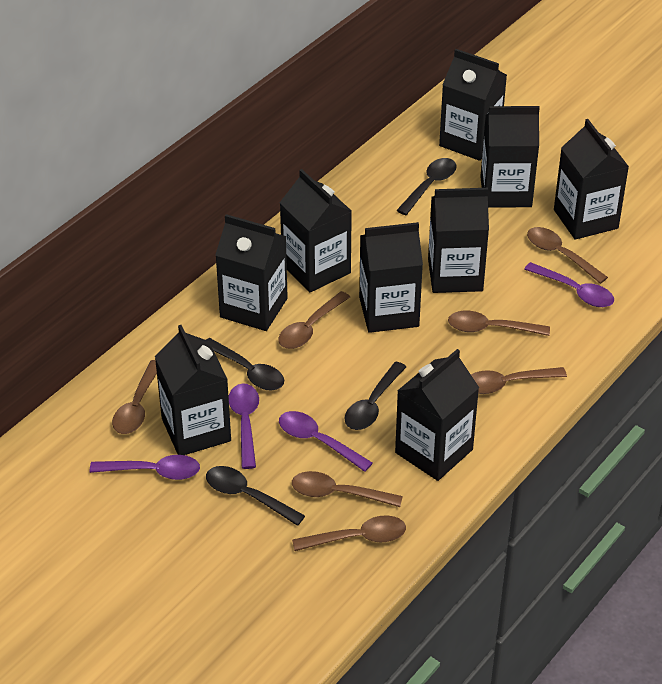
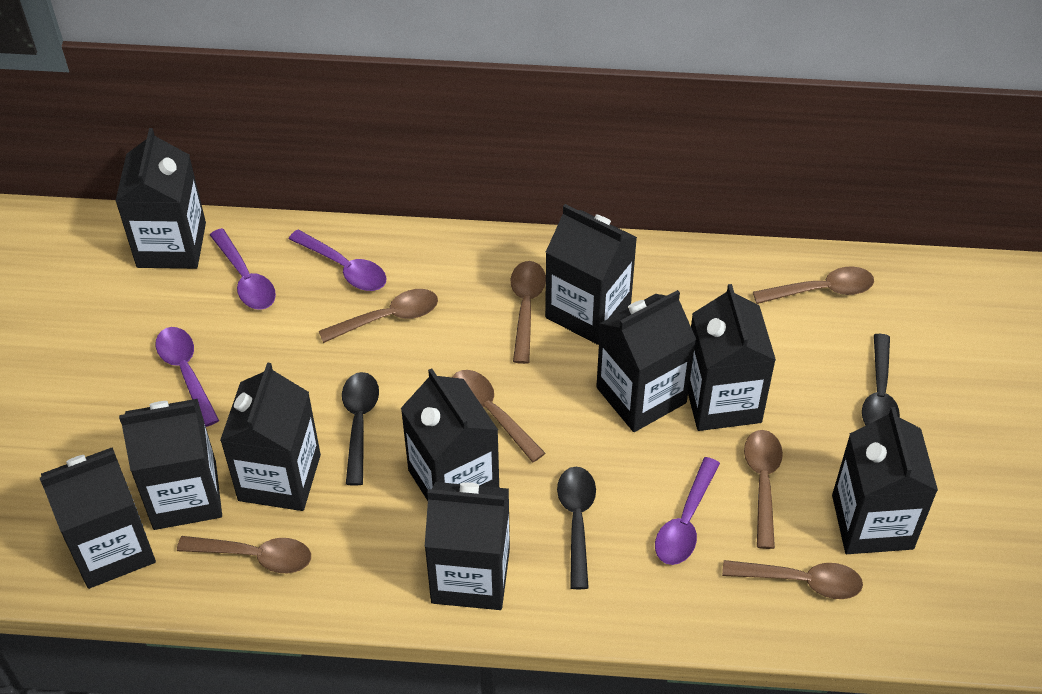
black carton: 9 -> 10
black spoon: 4 -> 3

